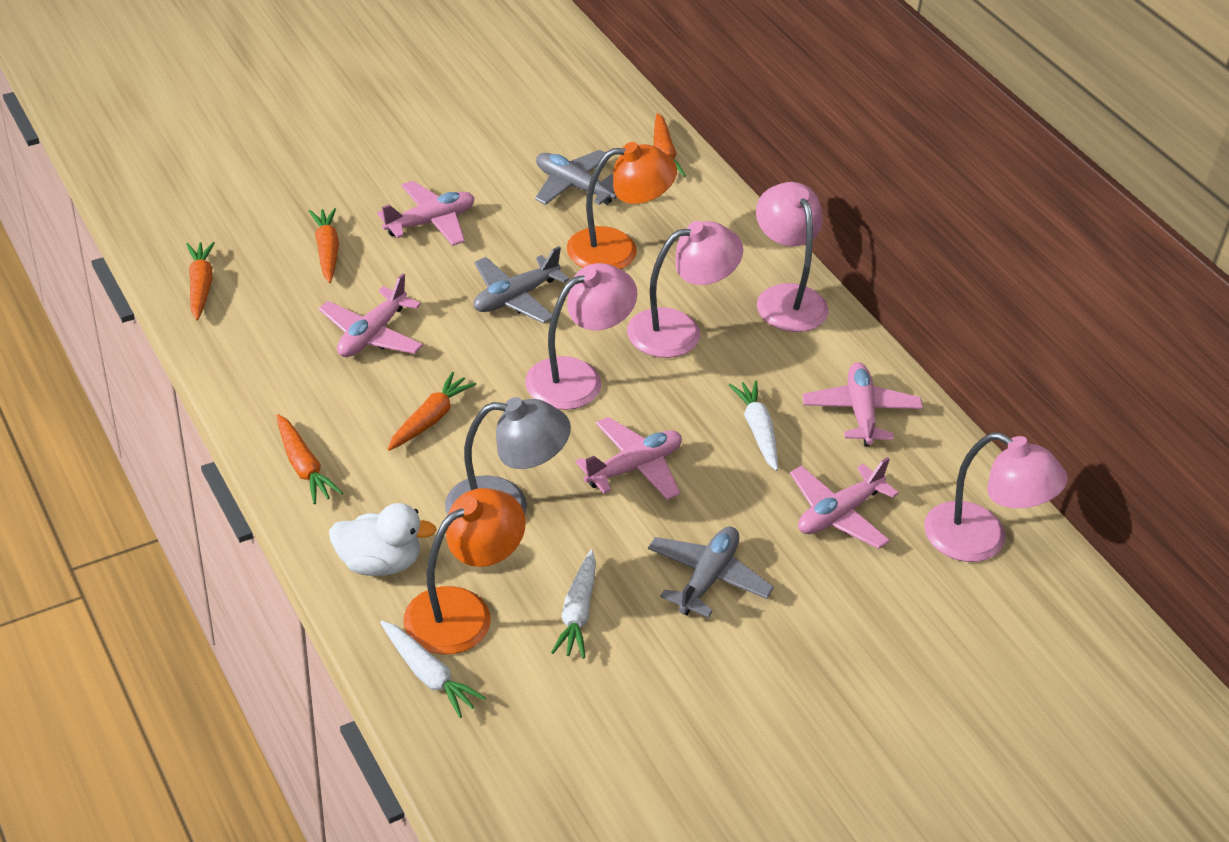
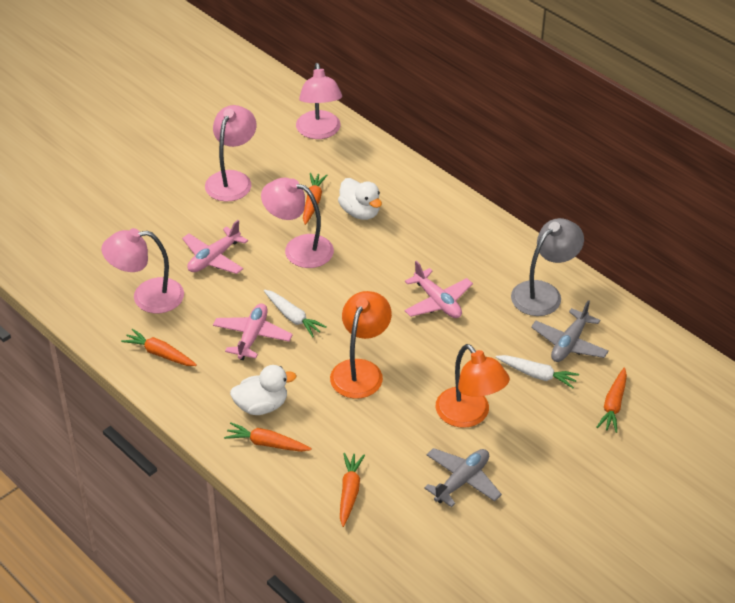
grey plane: 3 -> 2
pink plane: 5 -> 3
white carrot: 3 -> 2
white duck: 1 -> 2

